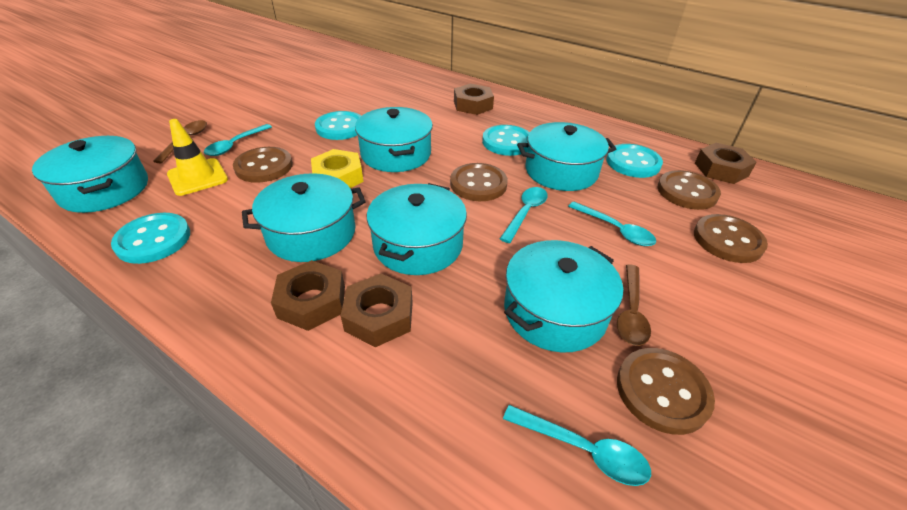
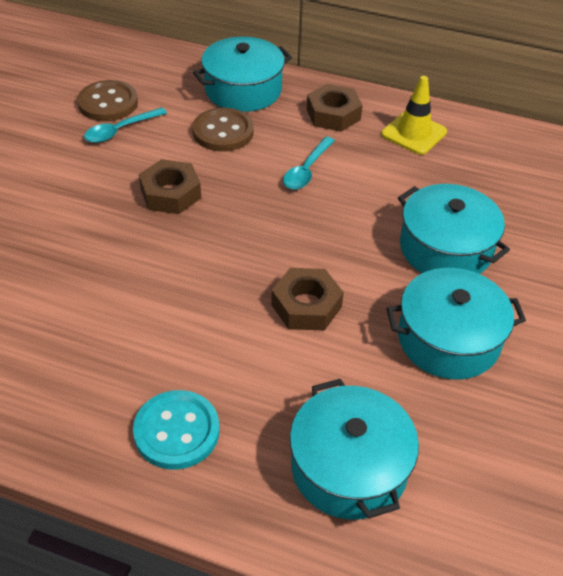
brown button: 5 -> 2
brown nut: 4 -> 3
brown spoon: 2 -> 0
turquoise button: 4 -> 1
turquoise pot: 6 -> 4
turquoise spoon: 4 -> 2
yellow nut: 1 -> 0

